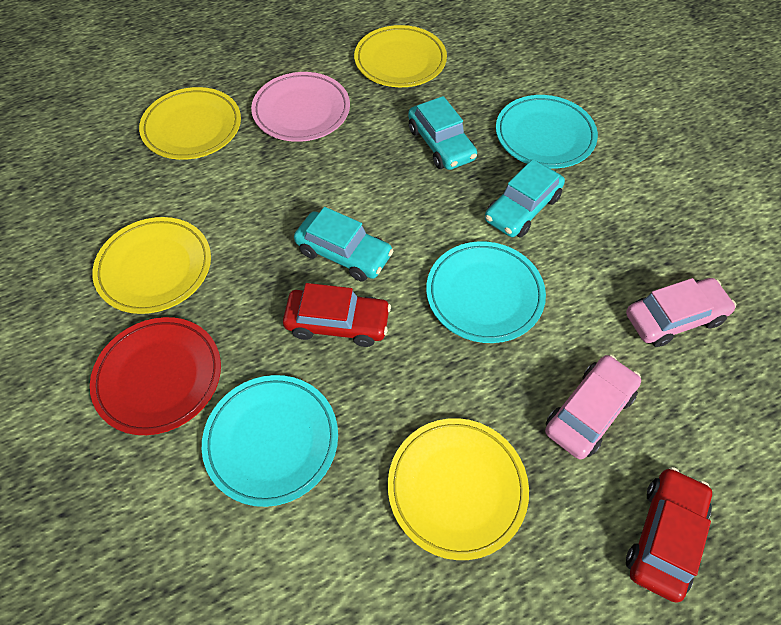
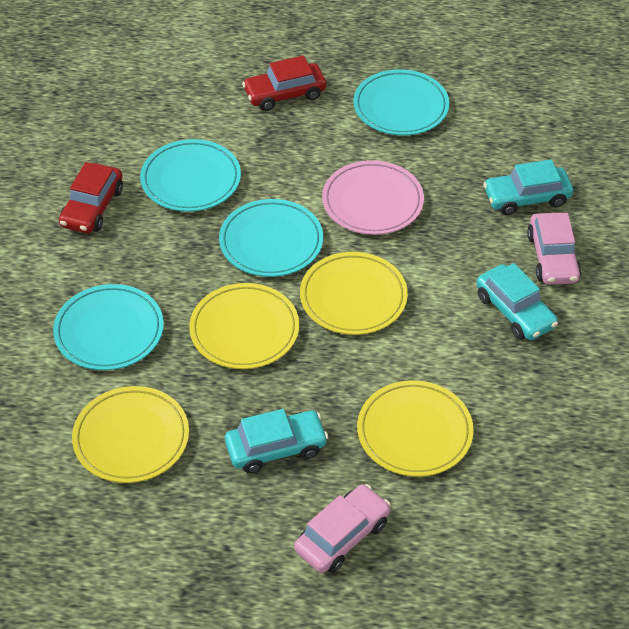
red plate: 1 -> 0
turquoise plate: 3 -> 4

